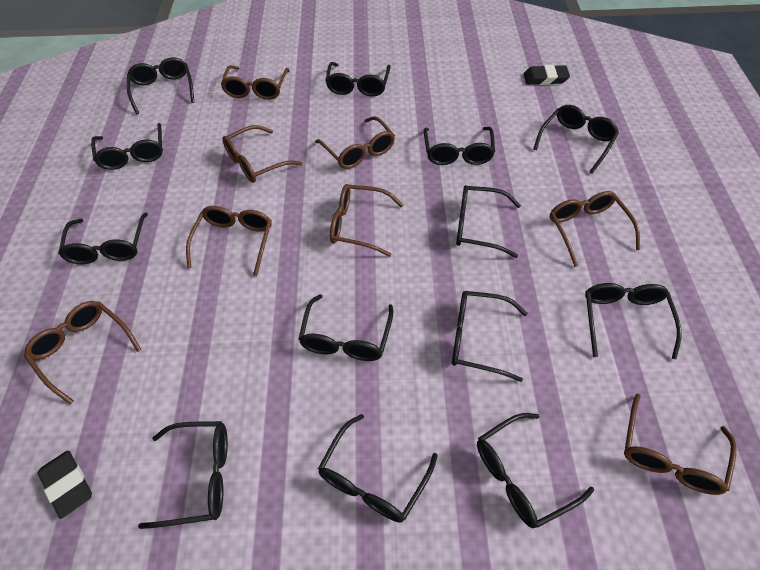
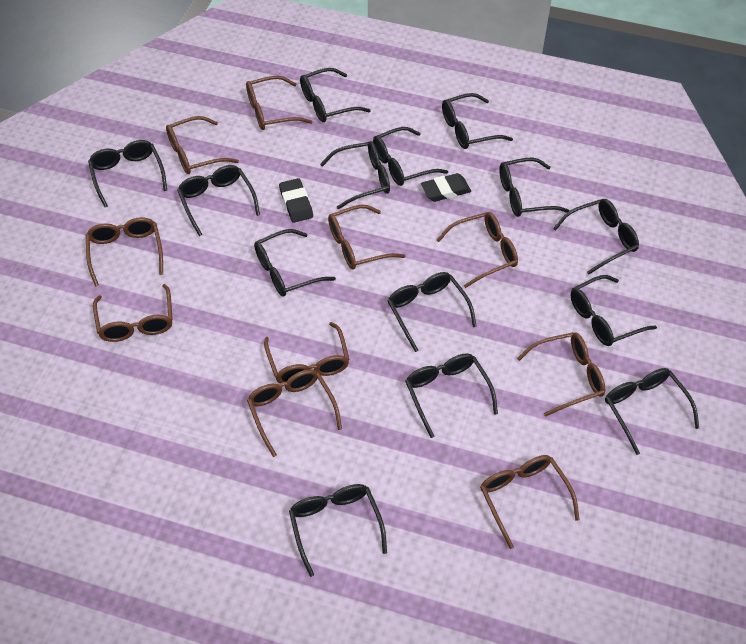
black glasses: 13 -> 14
brown glasses: 8 -> 10

